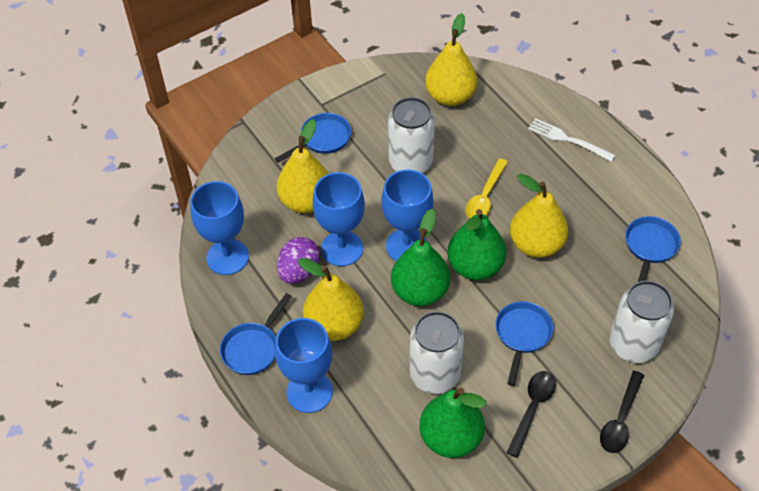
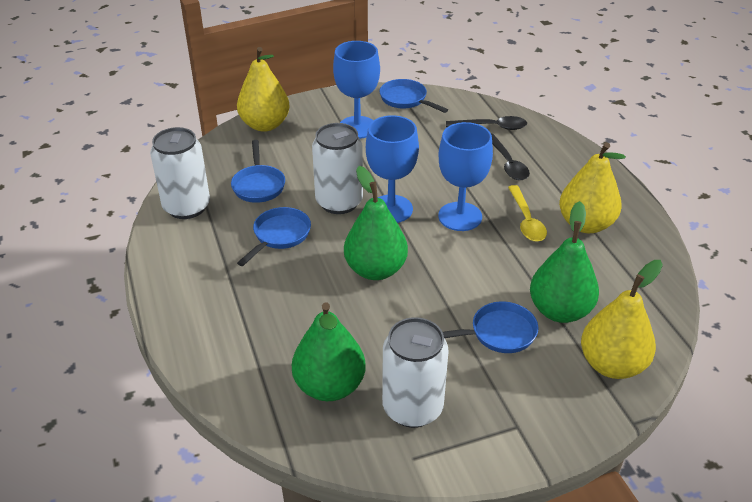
blue goblet: 4 -> 3
purple egg: 1 -> 0
white fork: 1 -> 0
yellow pear: 4 -> 3

